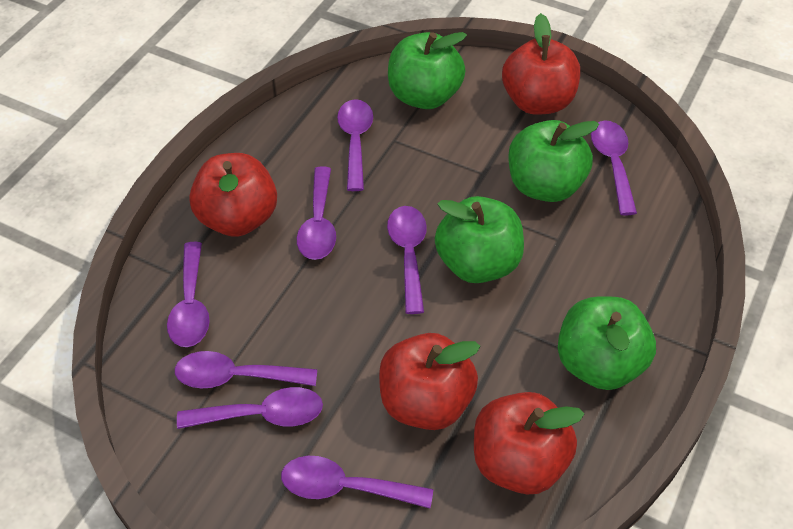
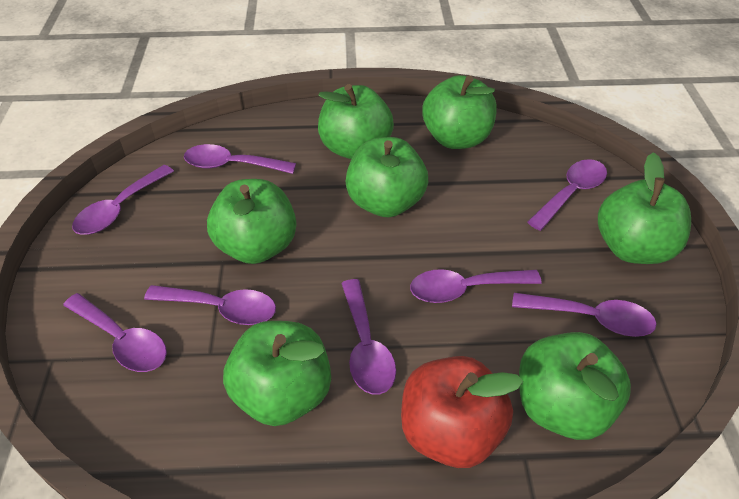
green apple: 4 -> 7
red apple: 4 -> 1

